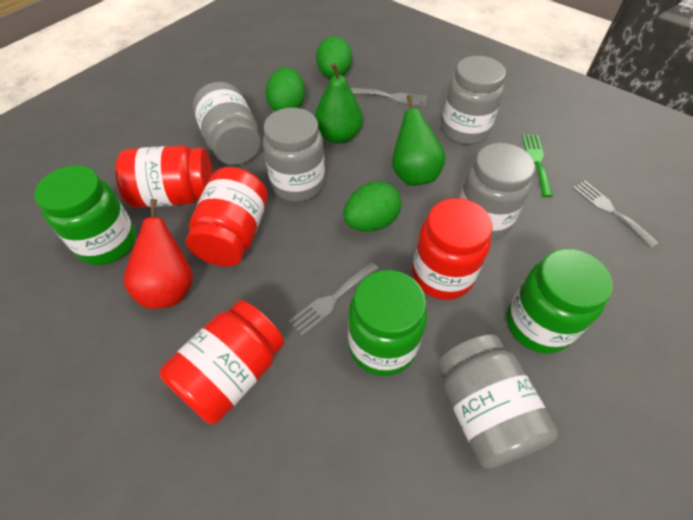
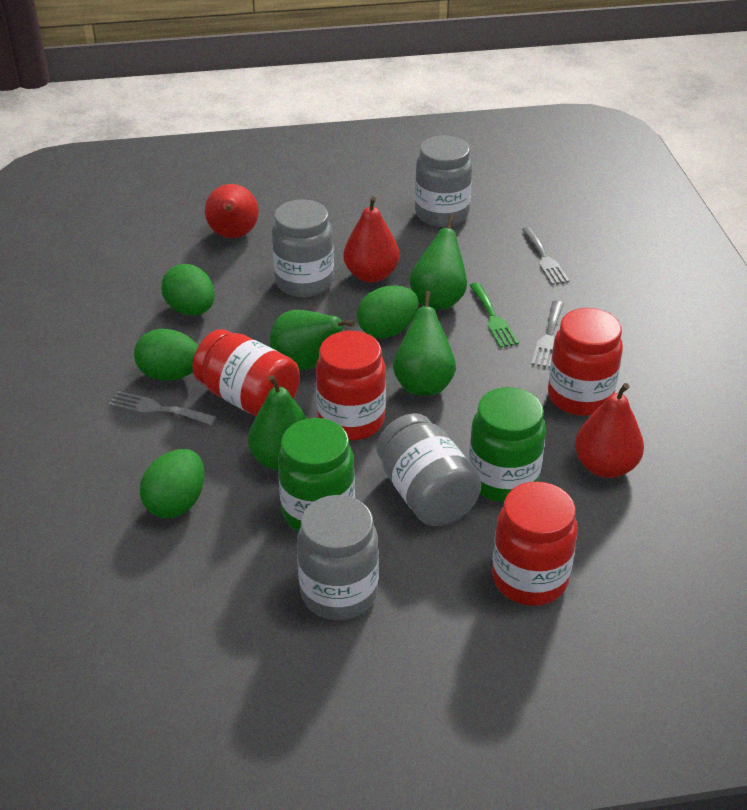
green egg: 3 -> 4
green jar: 3 -> 2
green pear: 2 -> 4
grey jar: 5 -> 4
red pear: 1 -> 3

